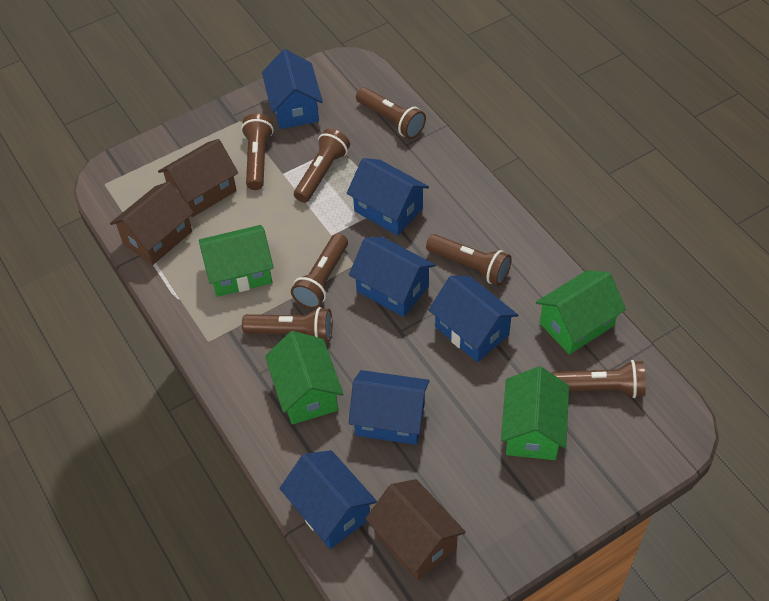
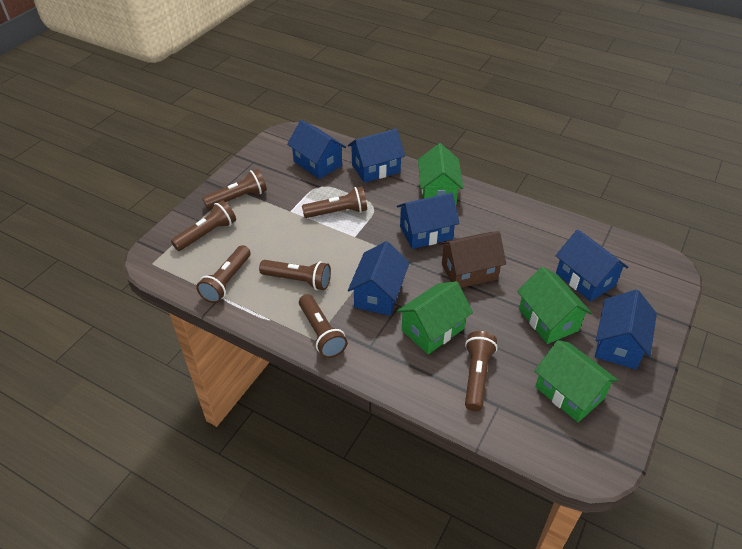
brown house: 3 -> 1

